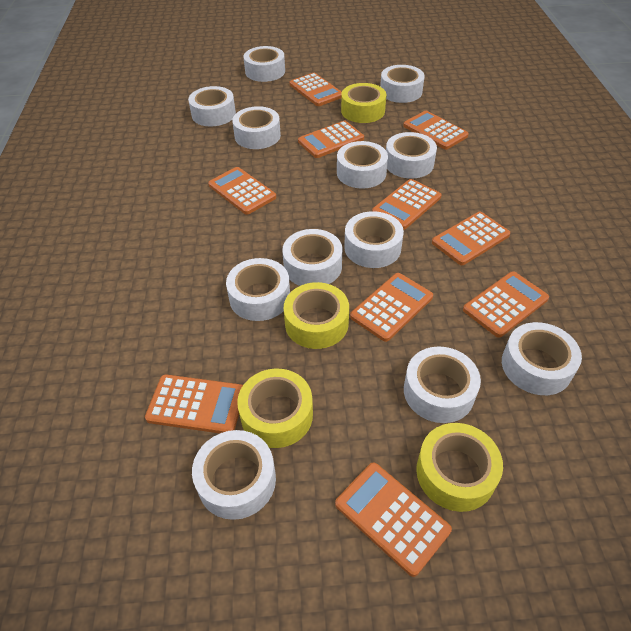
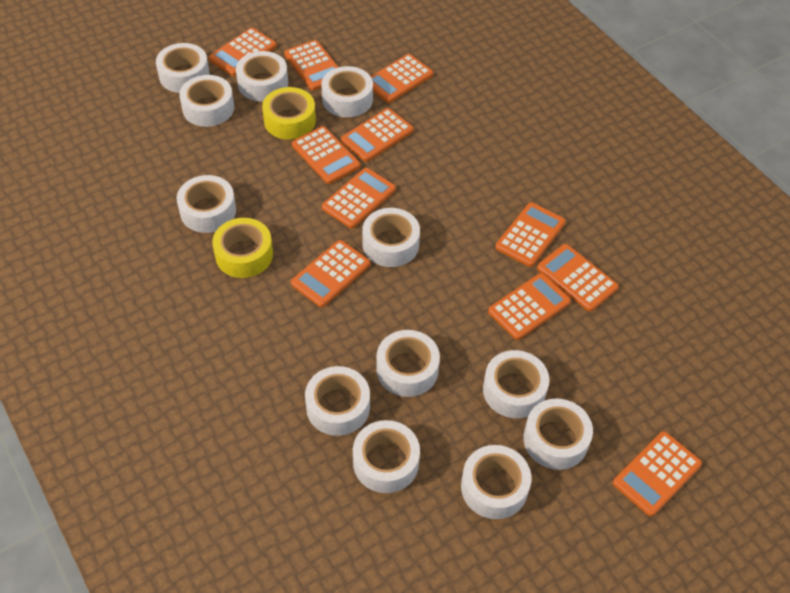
orange calculator: 10 -> 11
yellow tape: 4 -> 2

